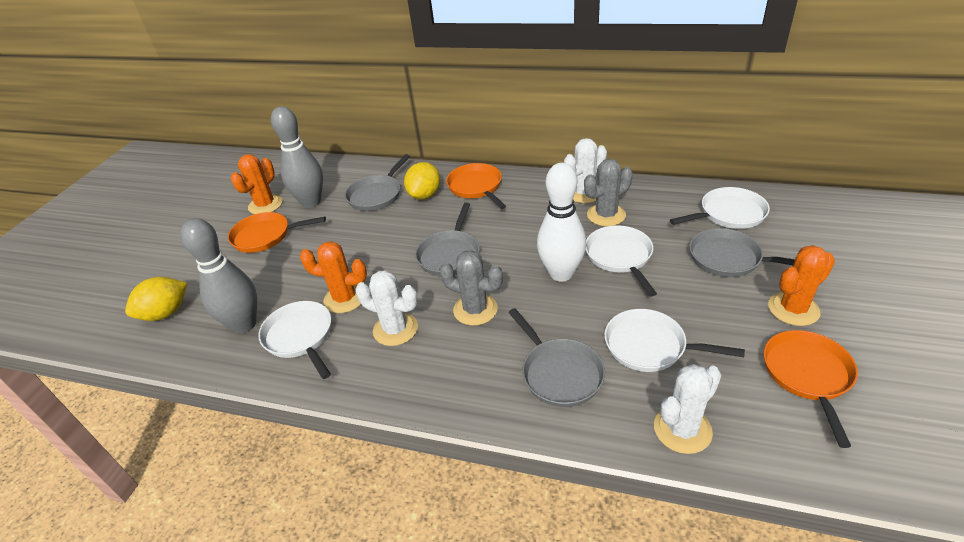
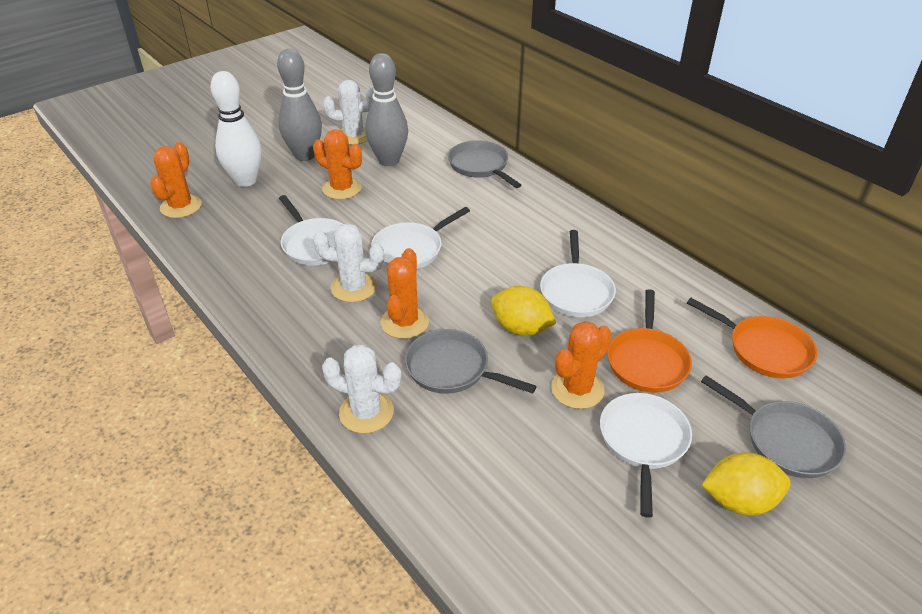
grey cactus: 2 -> 0
grey pan: 4 -> 3
orange cactus: 3 -> 4
orange pan: 3 -> 2

